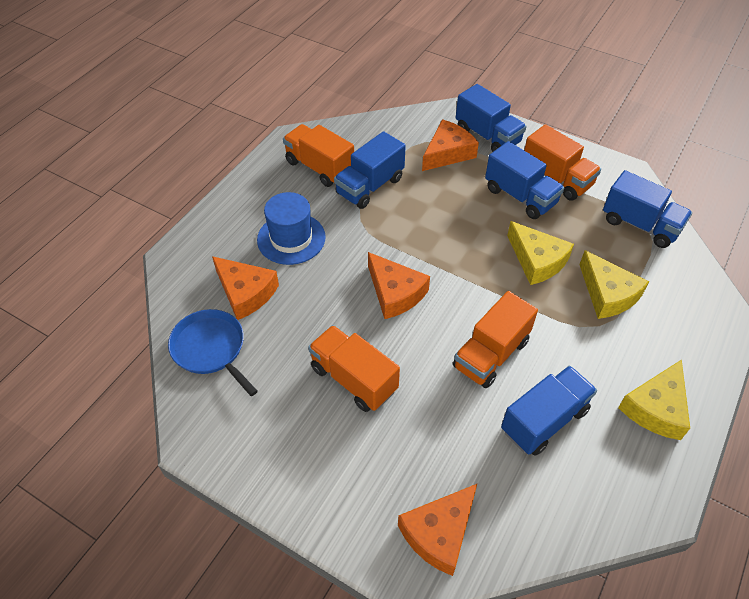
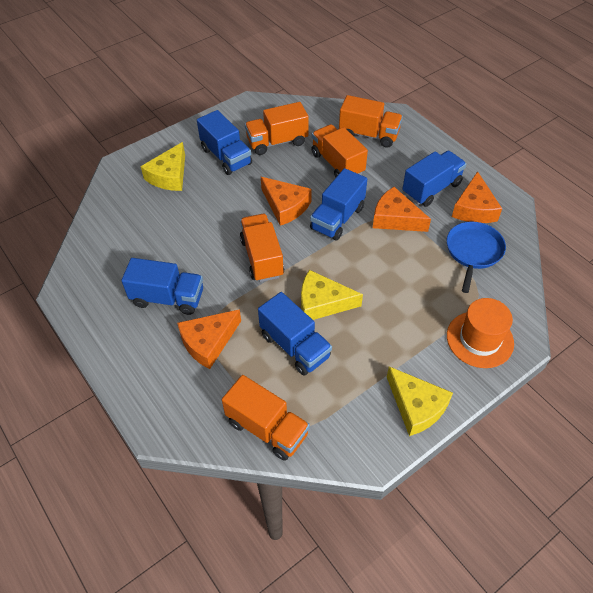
blue hat: 1 -> 0
orange hat: 0 -> 1
orange truck: 4 -> 5

